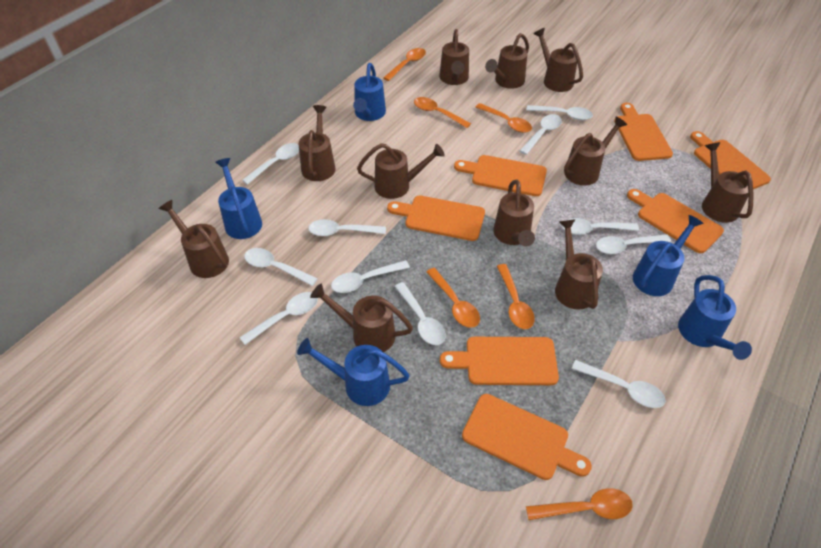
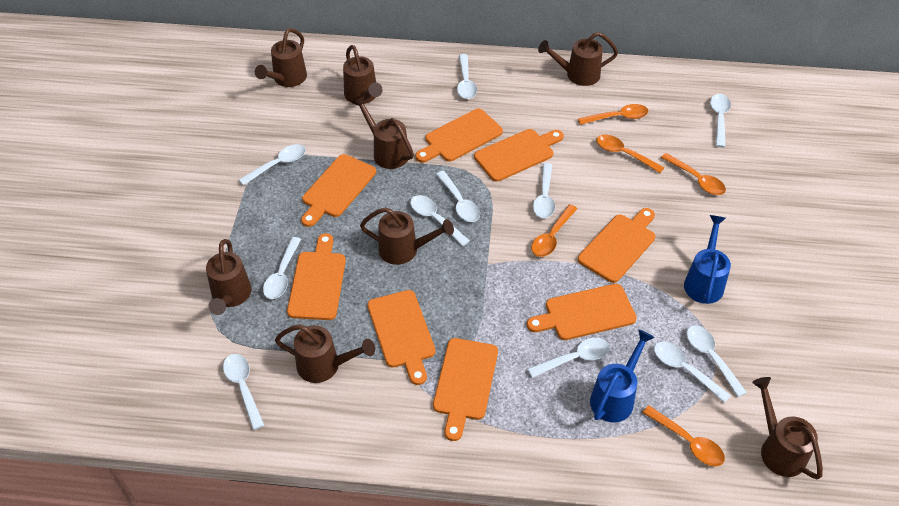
blue watering can: 5 -> 2
brown watering can: 11 -> 8
orange cutting board: 7 -> 8
orange spoon: 6 -> 5

